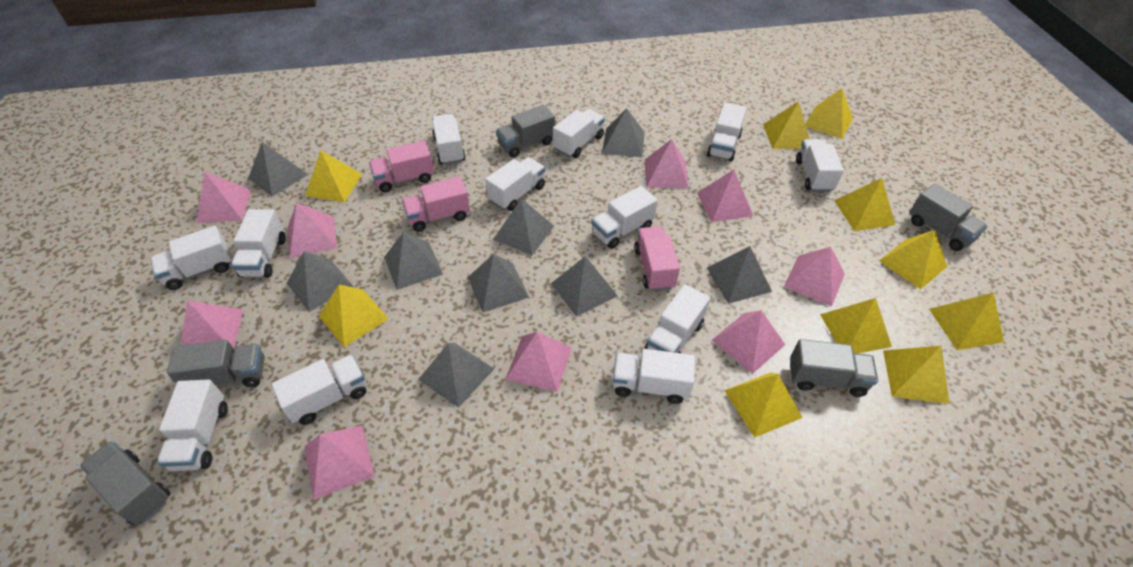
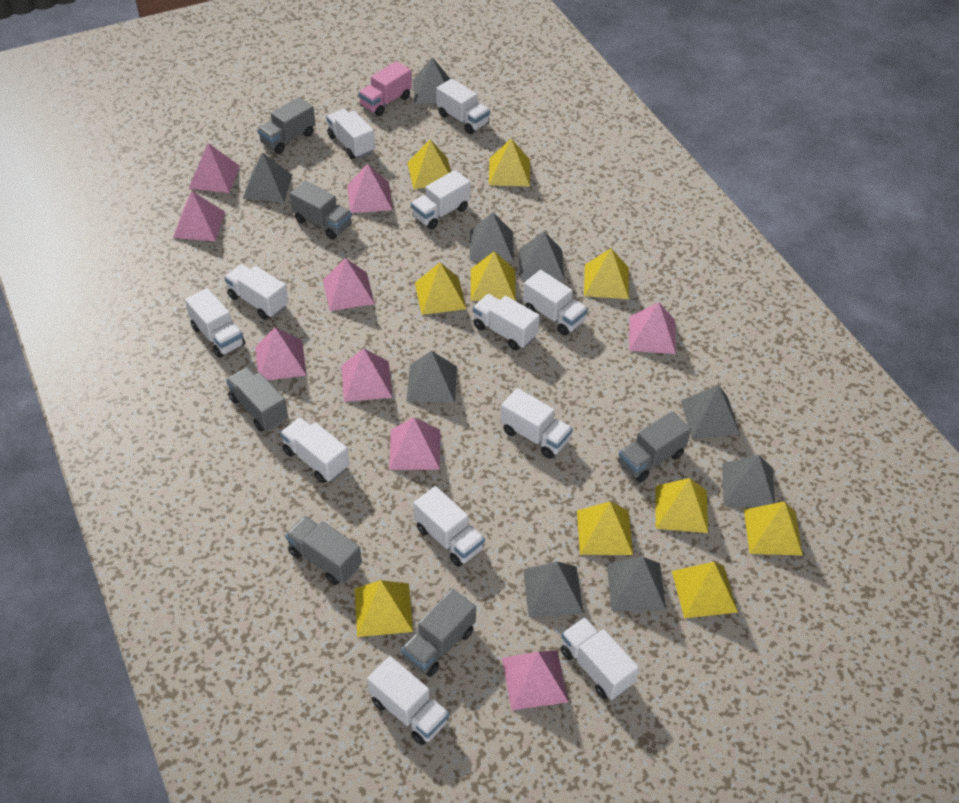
grey truck: 5 -> 6
pink truck: 3 -> 1

